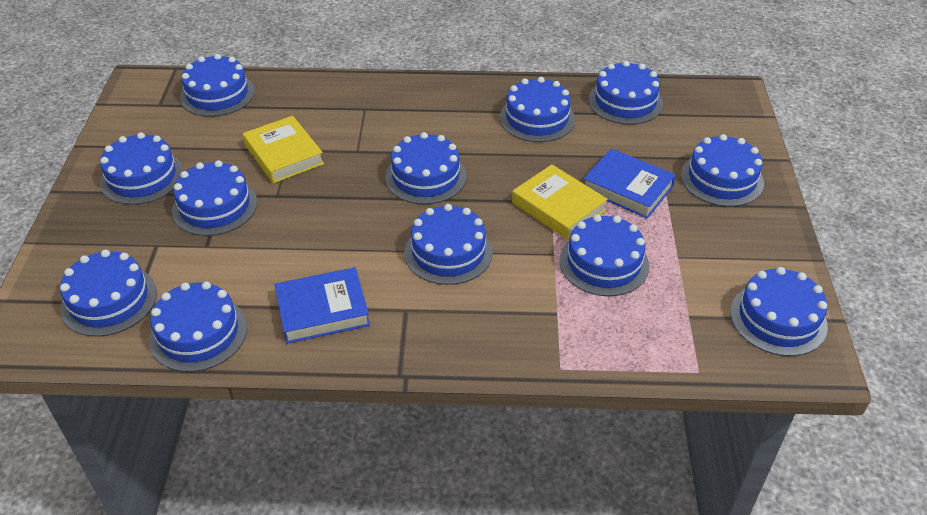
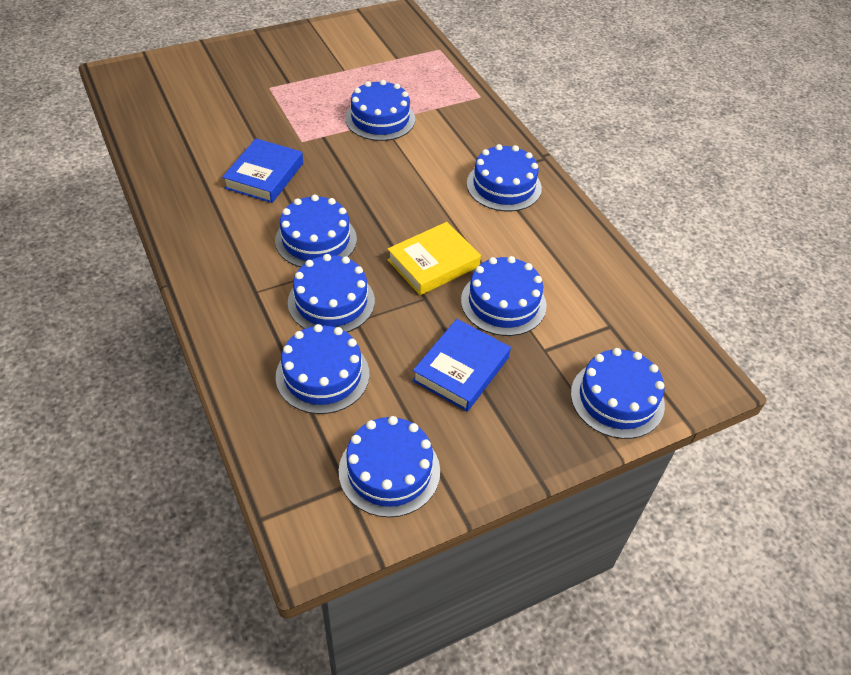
blue cake: 12 -> 8
yellow book: 2 -> 1

